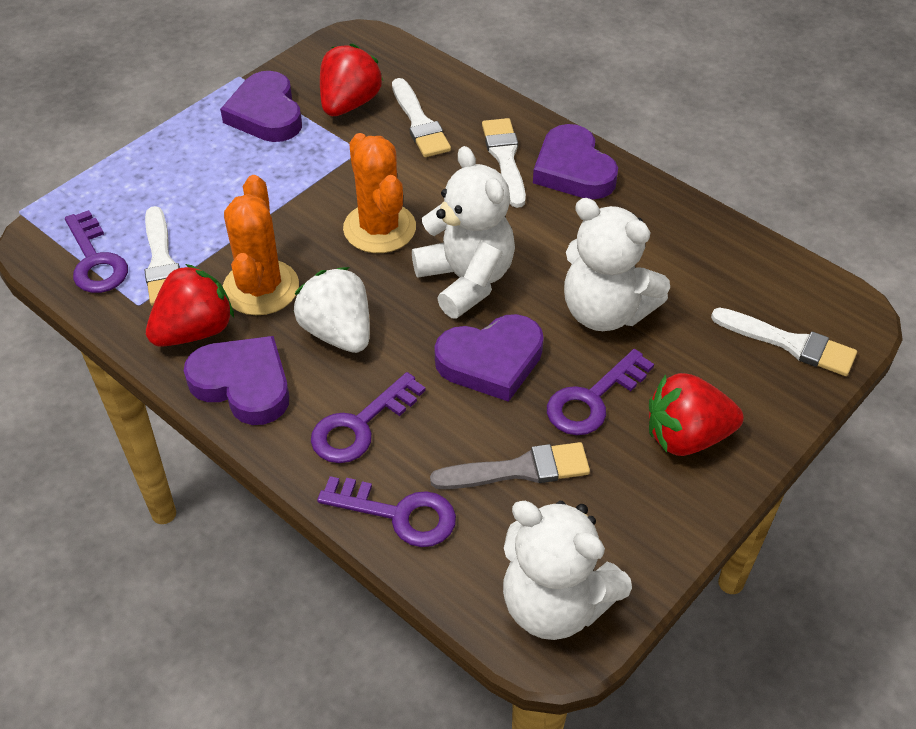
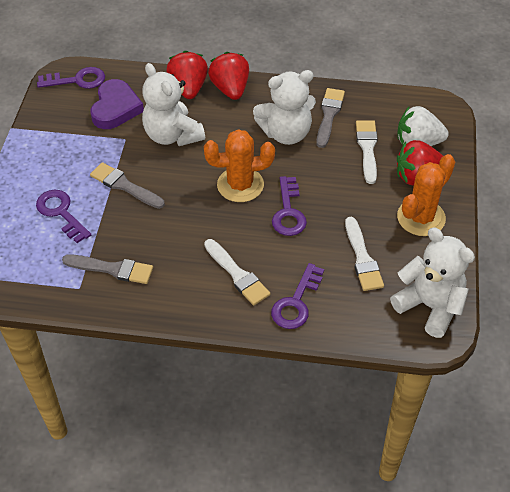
grey brush: 1 -> 3
purple heart: 4 -> 1
white brush: 4 -> 3

